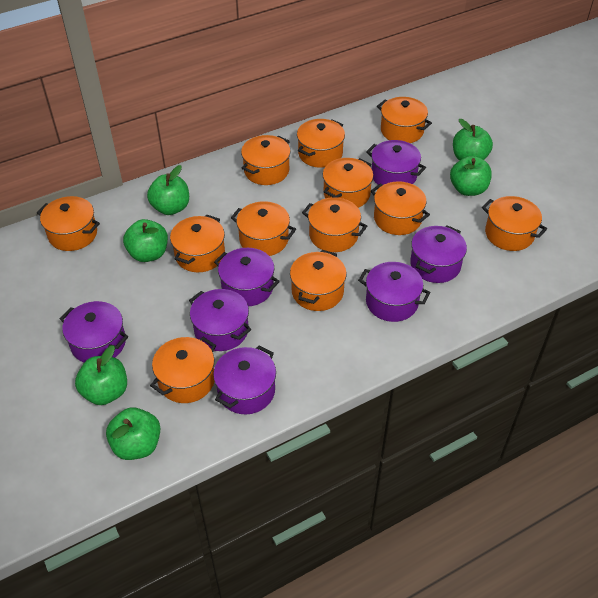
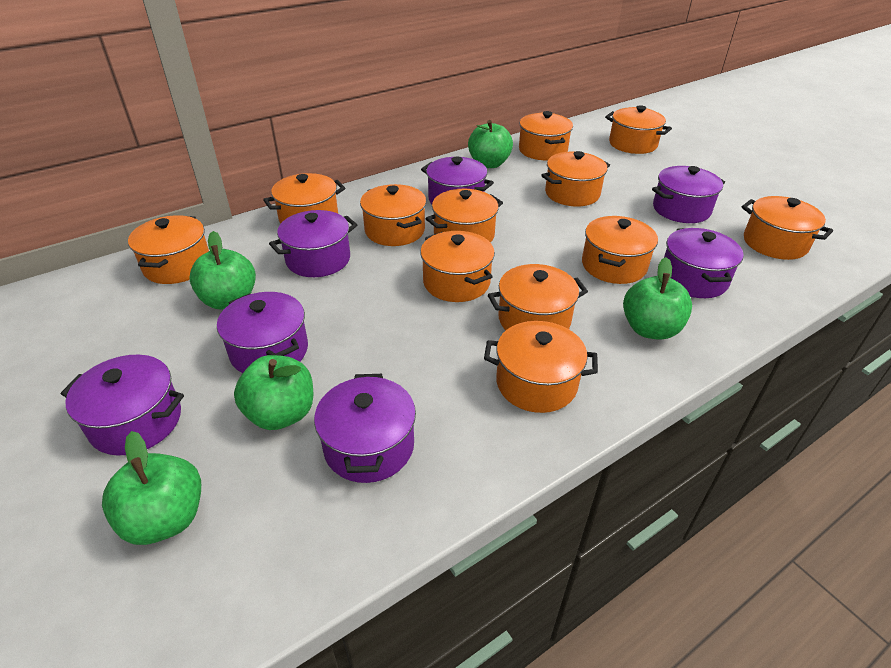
green apple: 6 -> 5

